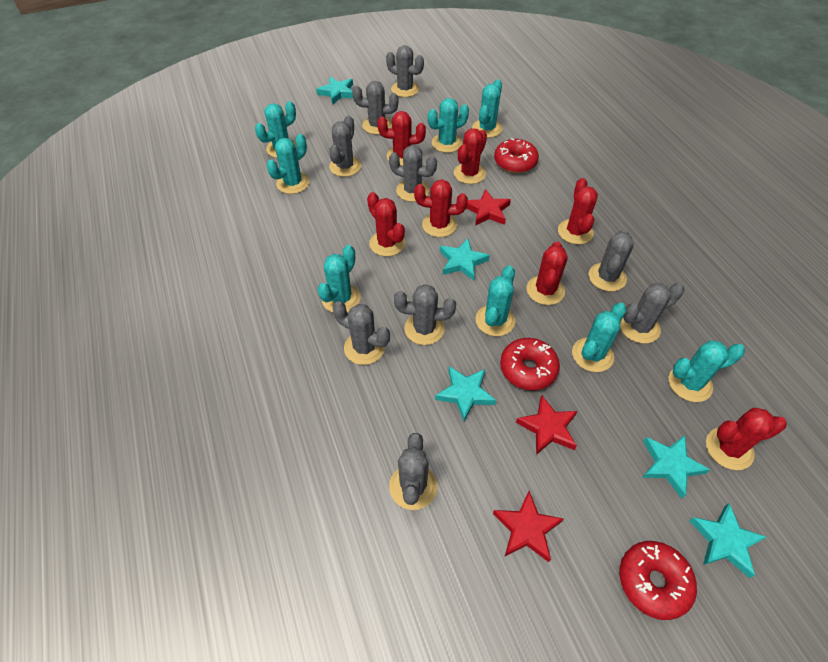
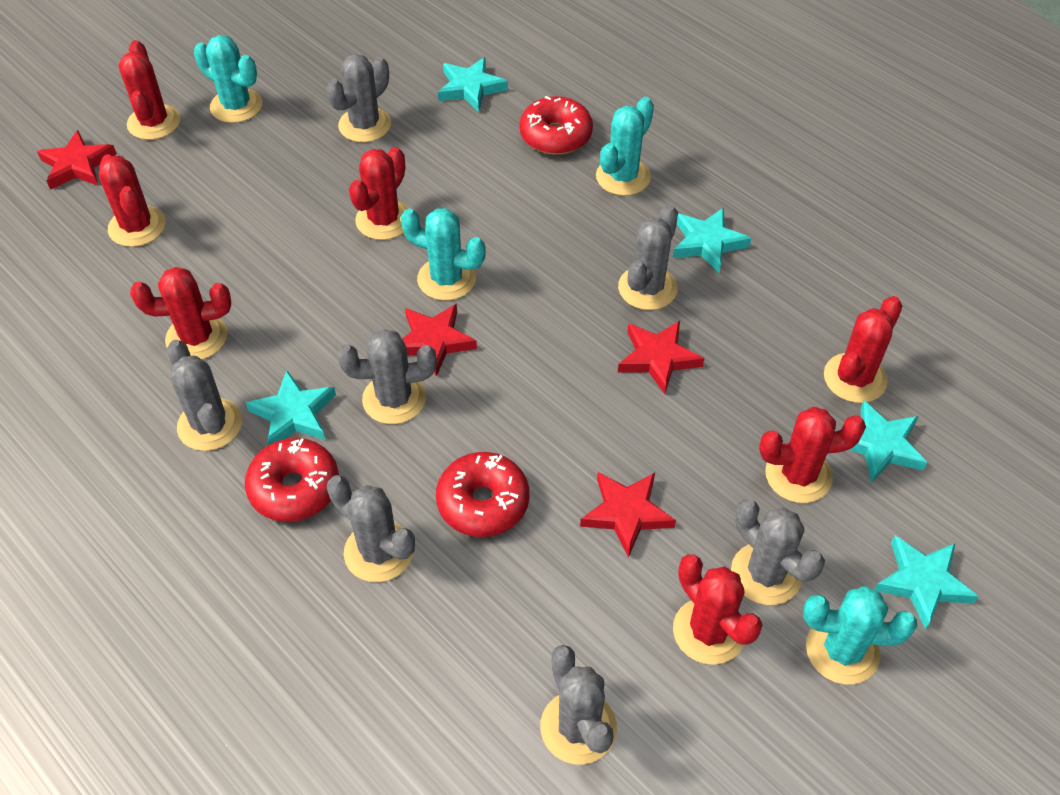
grey cactus: 9 -> 7
red star: 3 -> 4
turquoise cactus: 8 -> 4

